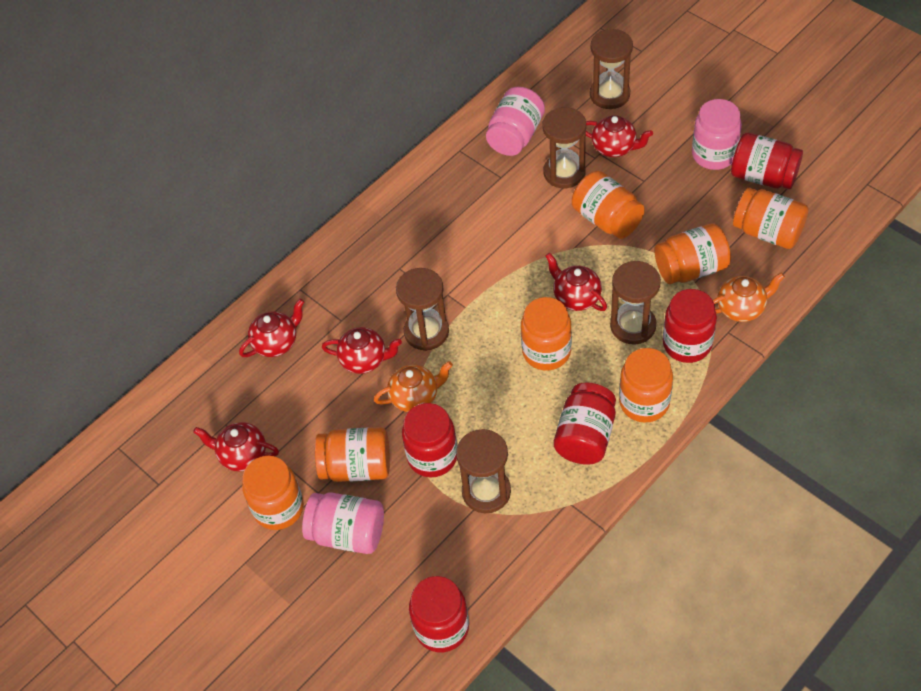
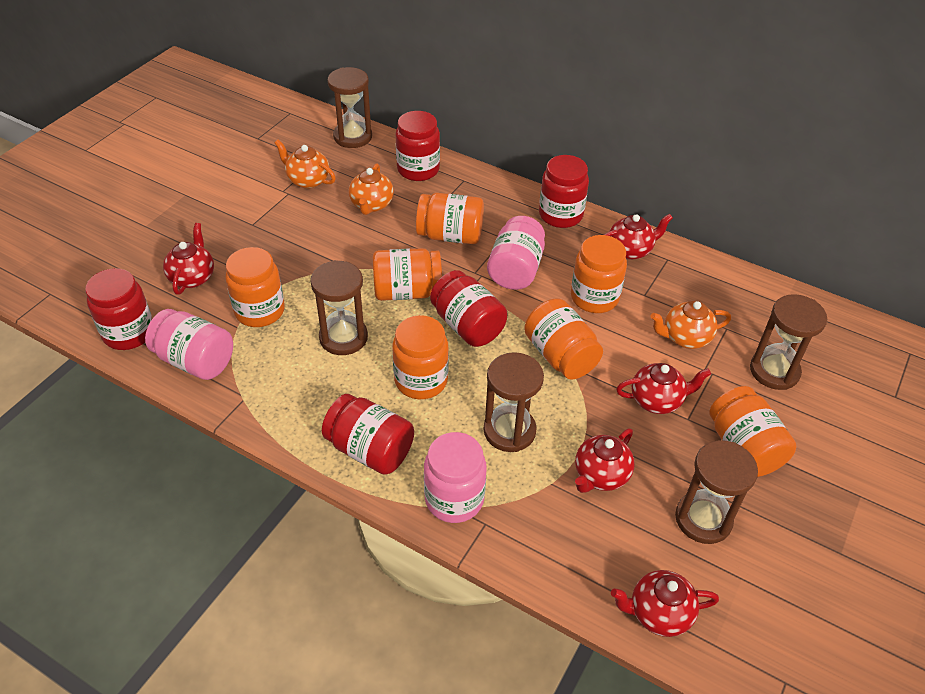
orange teapot: 2 -> 3

